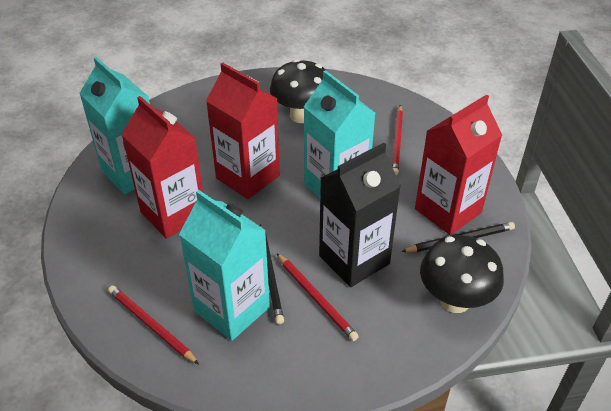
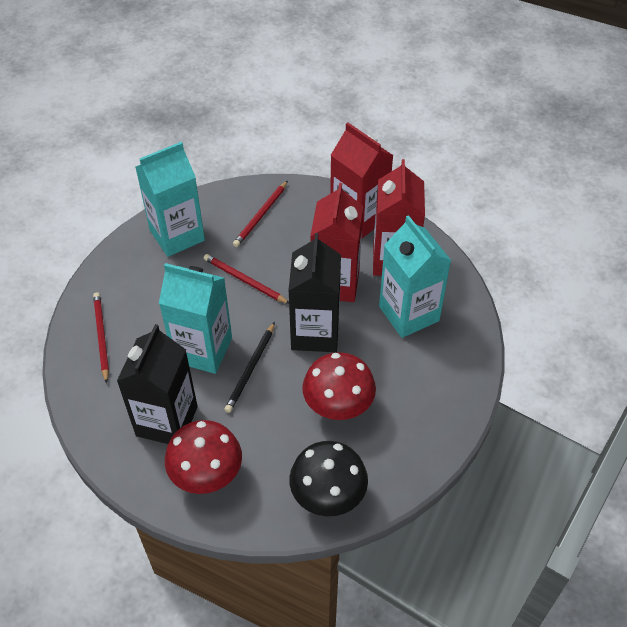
black carton: 1 -> 2
black mushroom: 2 -> 1
black pencil: 2 -> 1
red mushroom: 0 -> 2

